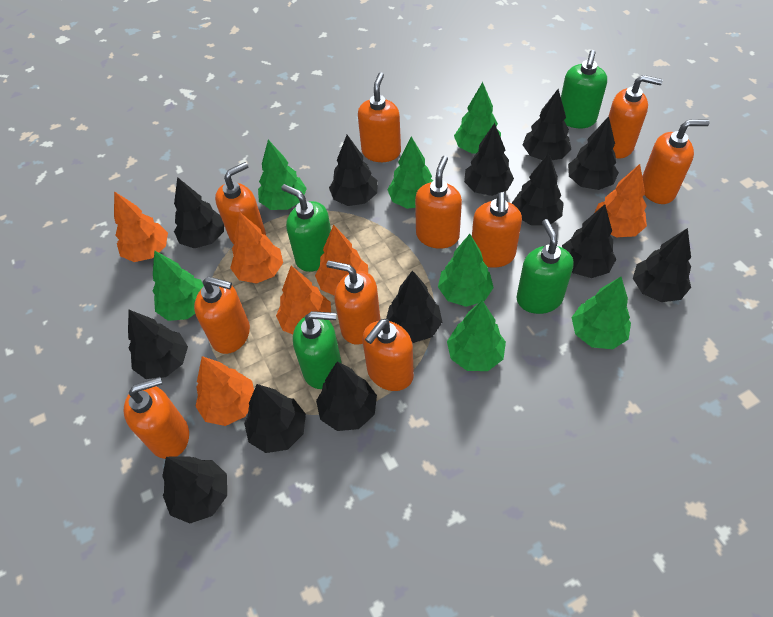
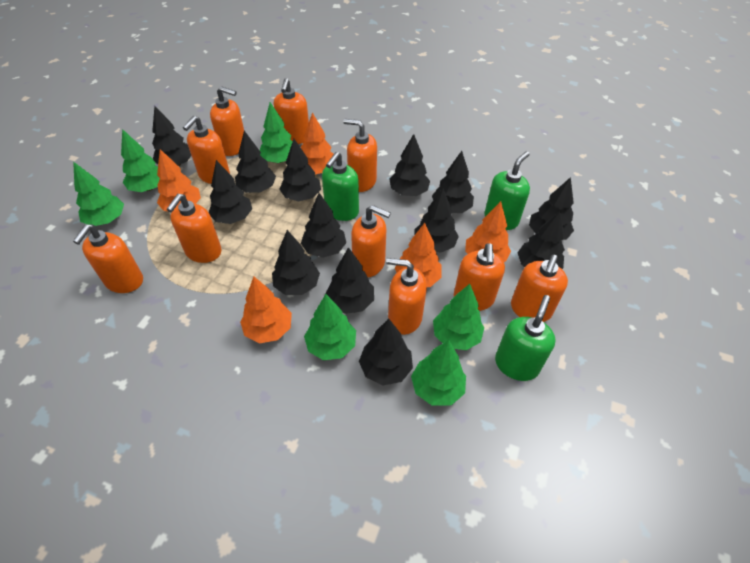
green soap dispenser: 4 -> 3
green tree: 7 -> 6
orange tree: 6 -> 5

